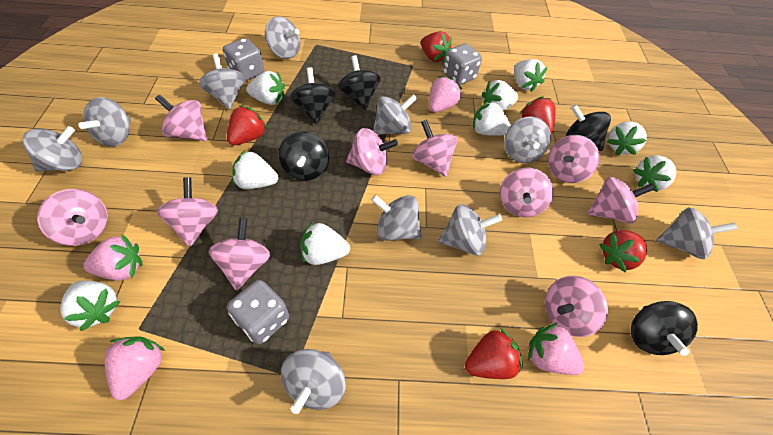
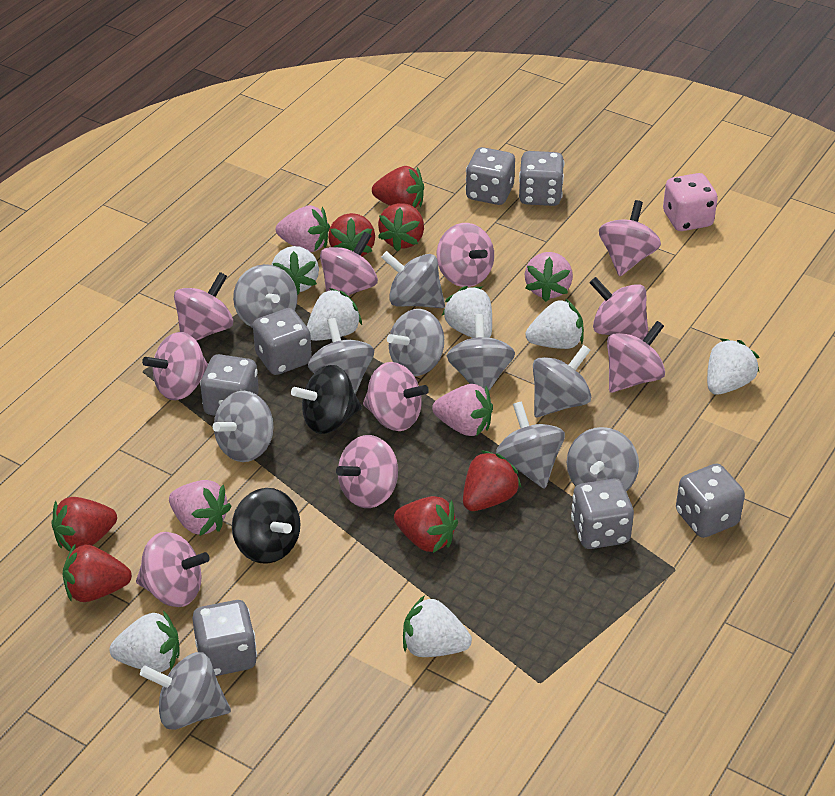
black spinning top: 5 -> 2
grey dice: 3 -> 7
pink dice: 0 -> 1
red strawberry: 5 -> 7
white strawberry: 9 -> 7

